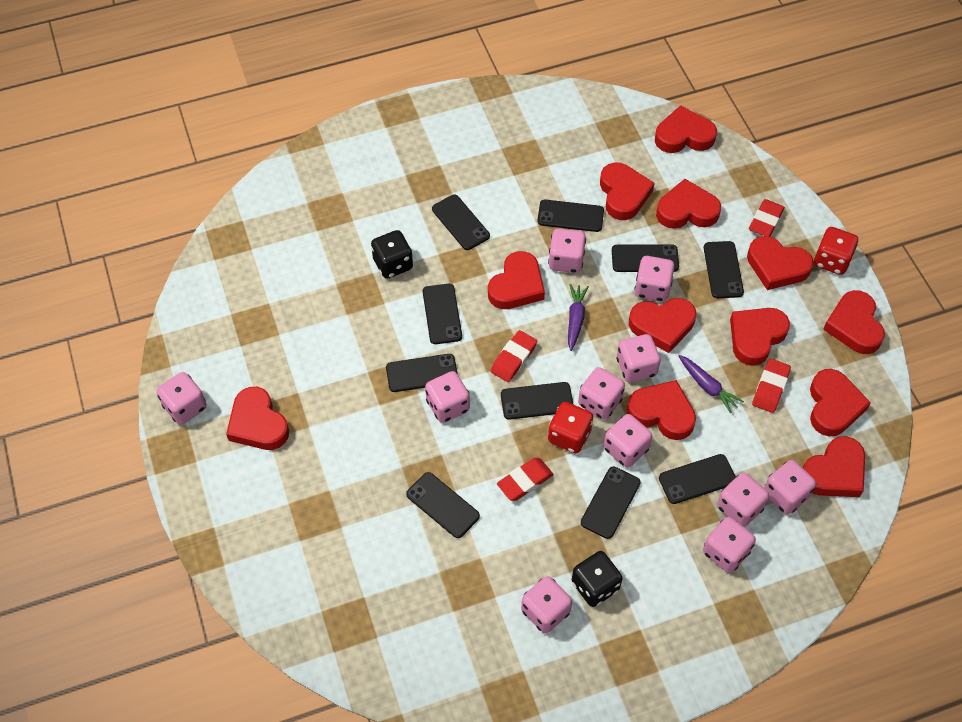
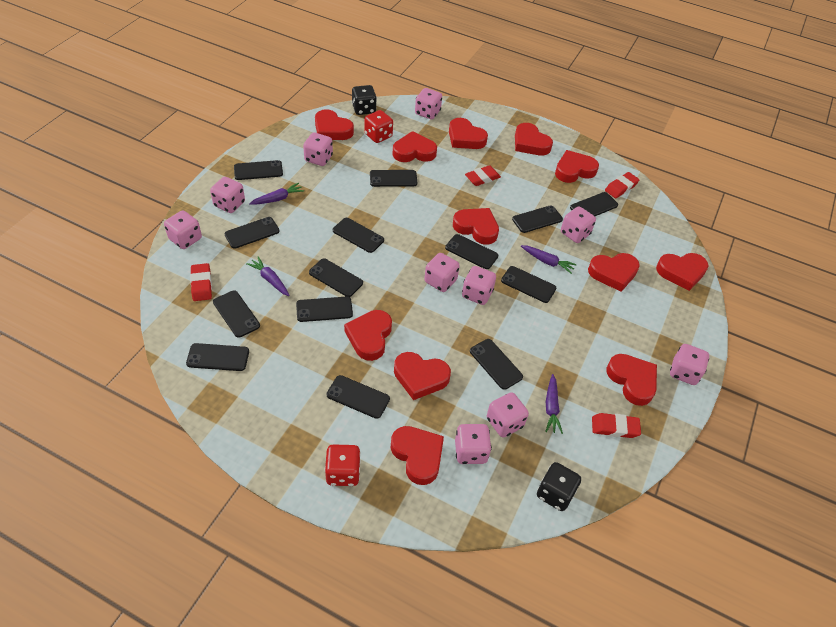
black phone: 10 -> 14
pink dice: 11 -> 10
purple carrot: 2 -> 4

